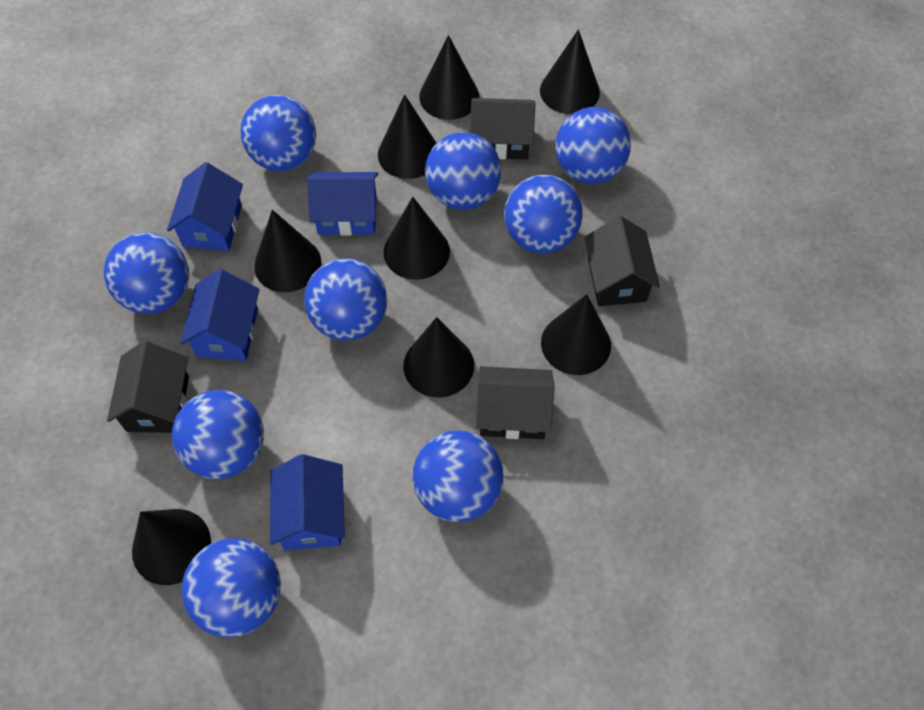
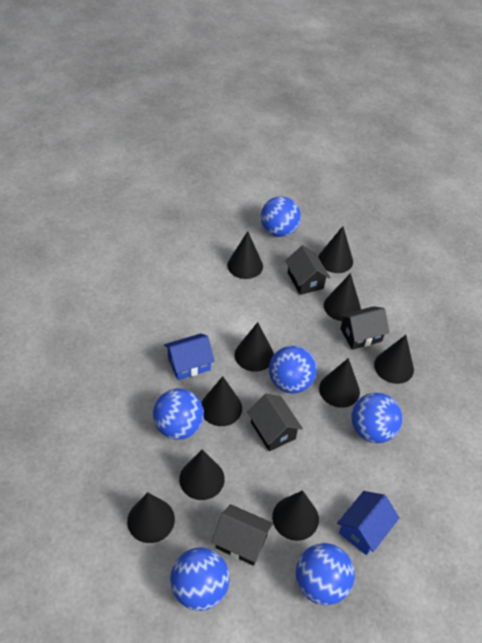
black cone: 8 -> 10
blue ball: 9 -> 6
blue house: 4 -> 2

